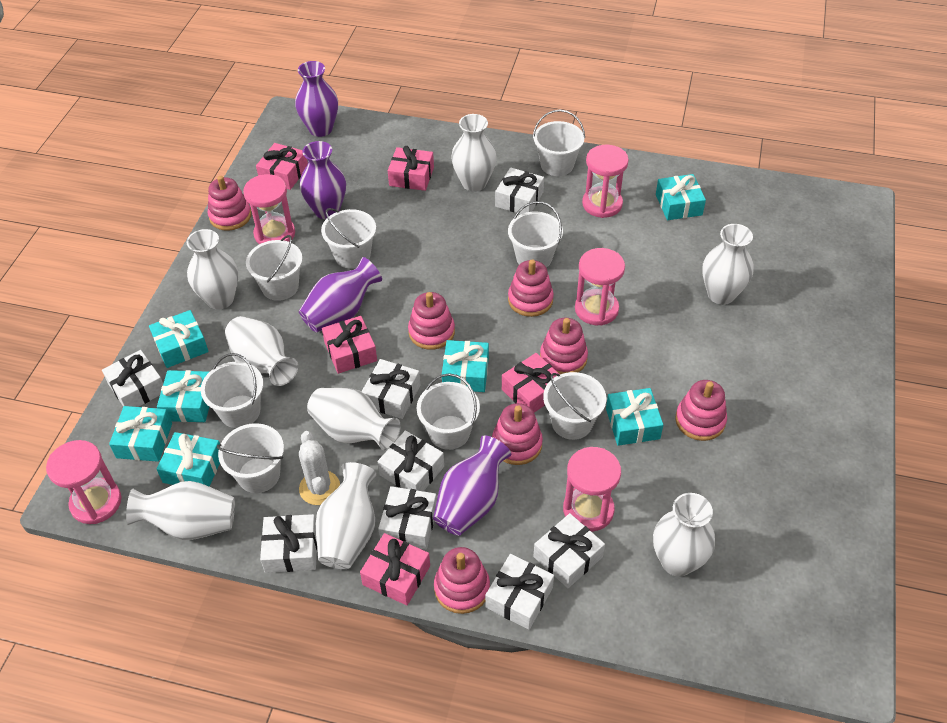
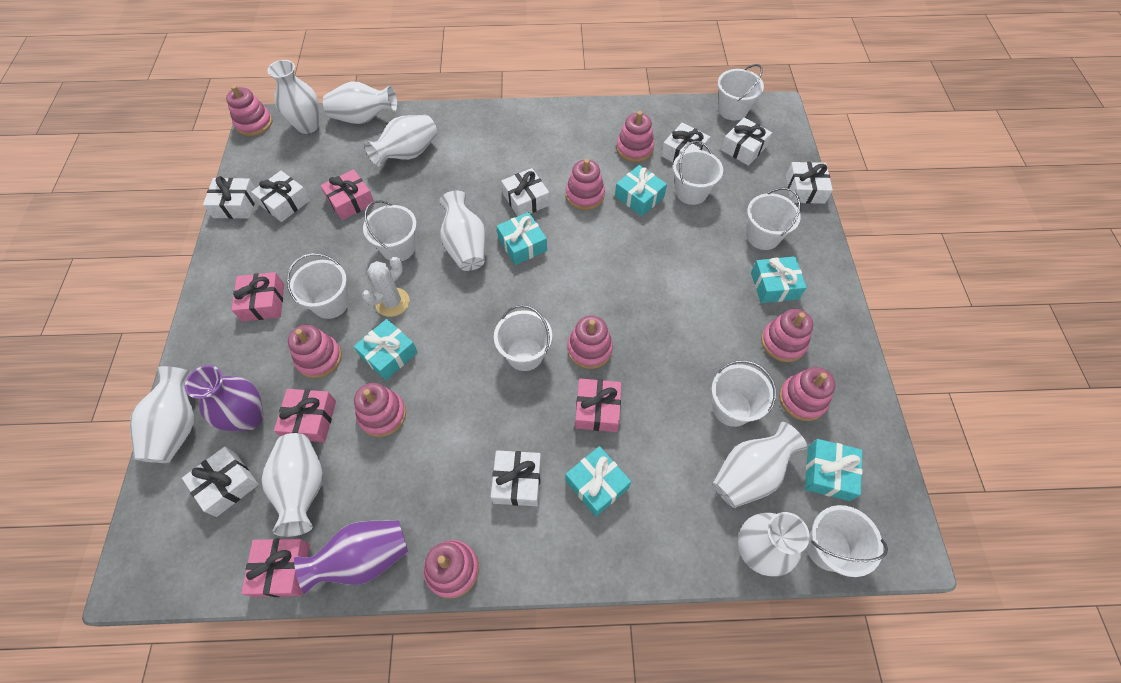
pink hourglass: 5 -> 0
pink stacking toy: 7 -> 9
purple vase: 4 -> 2
turquoise gift: 7 -> 6

